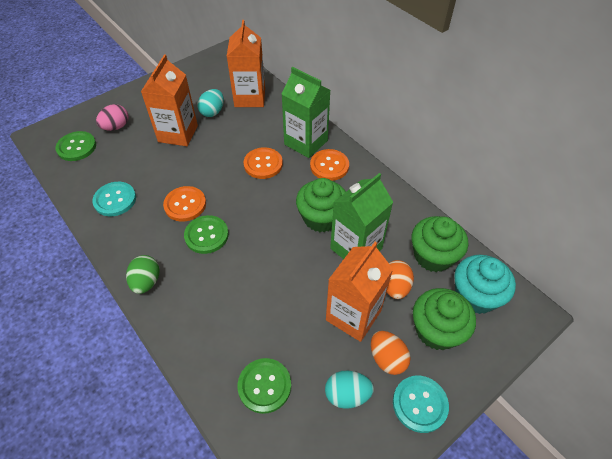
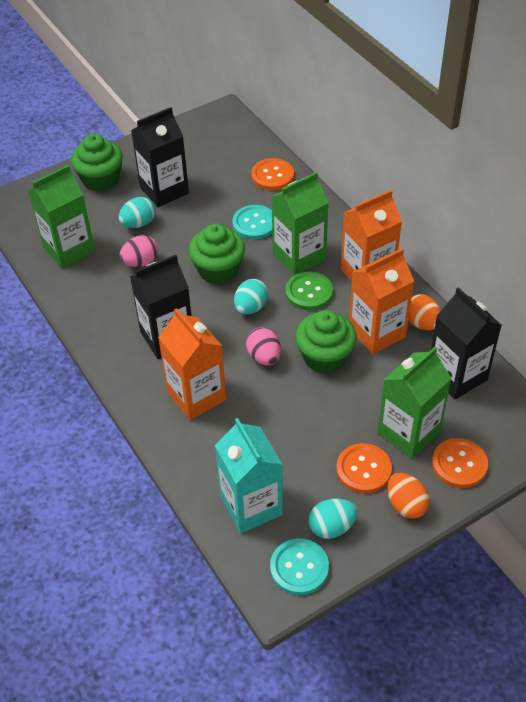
black carton: 0 -> 3
green button: 3 -> 1
green carton: 2 -> 3
green egg: 1 -> 0
pink egg: 1 -> 2
turquoise carton: 0 -> 1
turquoise cupcake: 1 -> 0
turquoise egg: 2 -> 3

